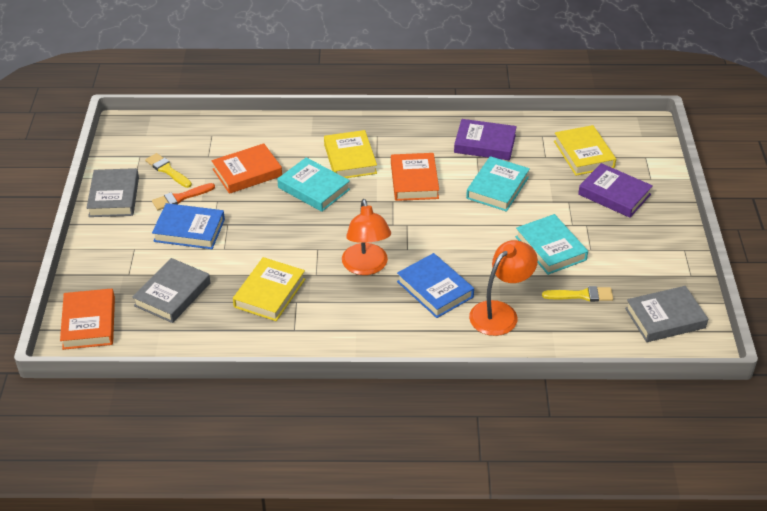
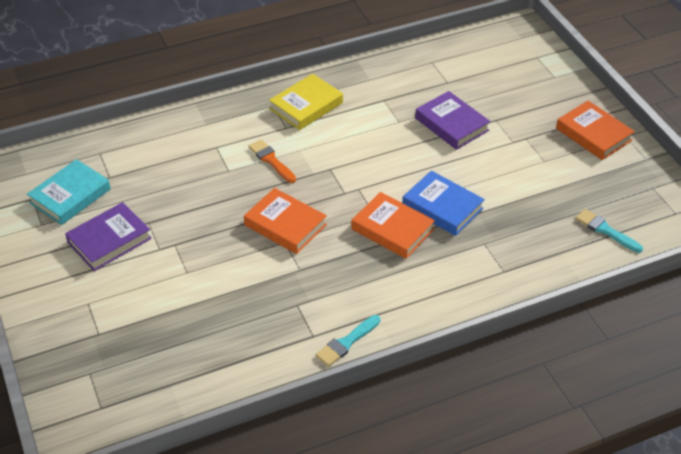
blue book: 2 -> 1
grey book: 3 -> 0
orange lamp: 2 -> 0
turquoise book: 3 -> 1
turquoise brush: 0 -> 2
yellow book: 3 -> 1
yellow brush: 2 -> 0

